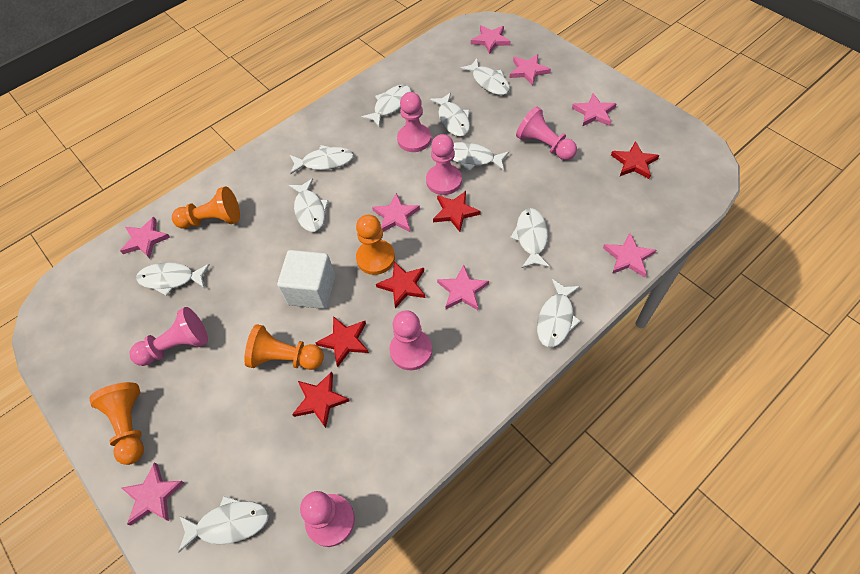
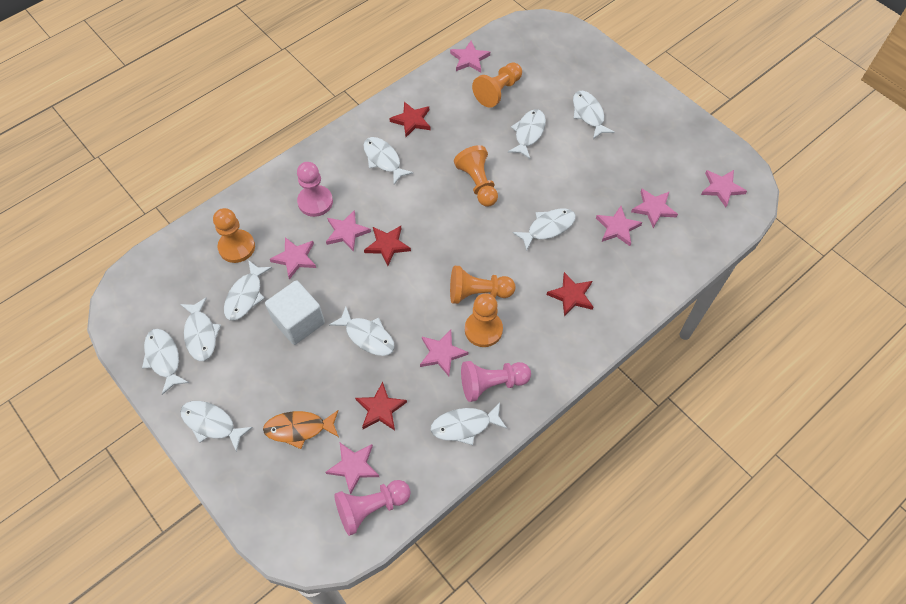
orange fish: 0 -> 1
orange pawn: 4 -> 5
pink pawn: 6 -> 3
red star: 5 -> 4

